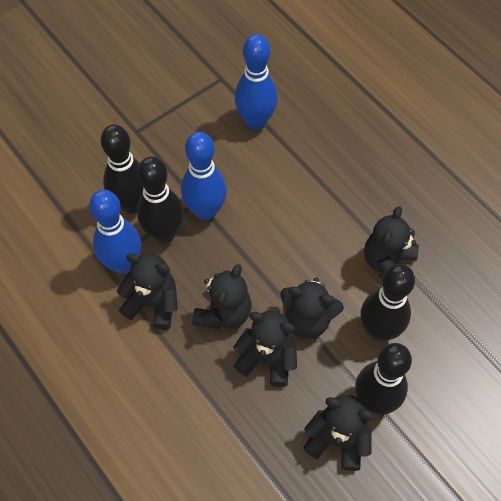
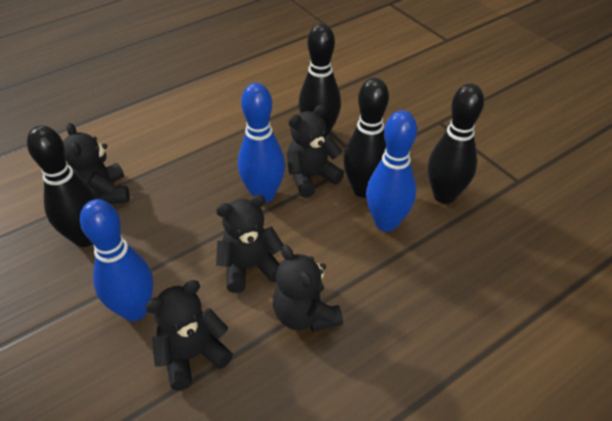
black teddy bear: 6 -> 5

